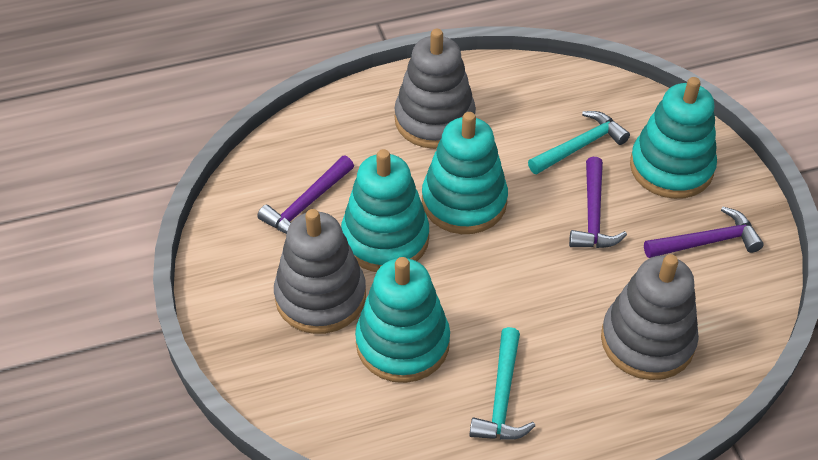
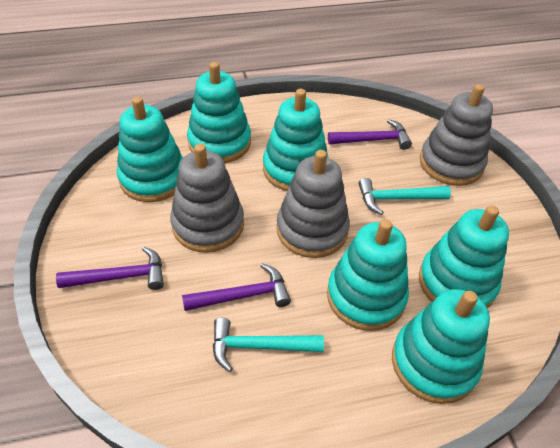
turquoise stacking toy: 4 -> 6

